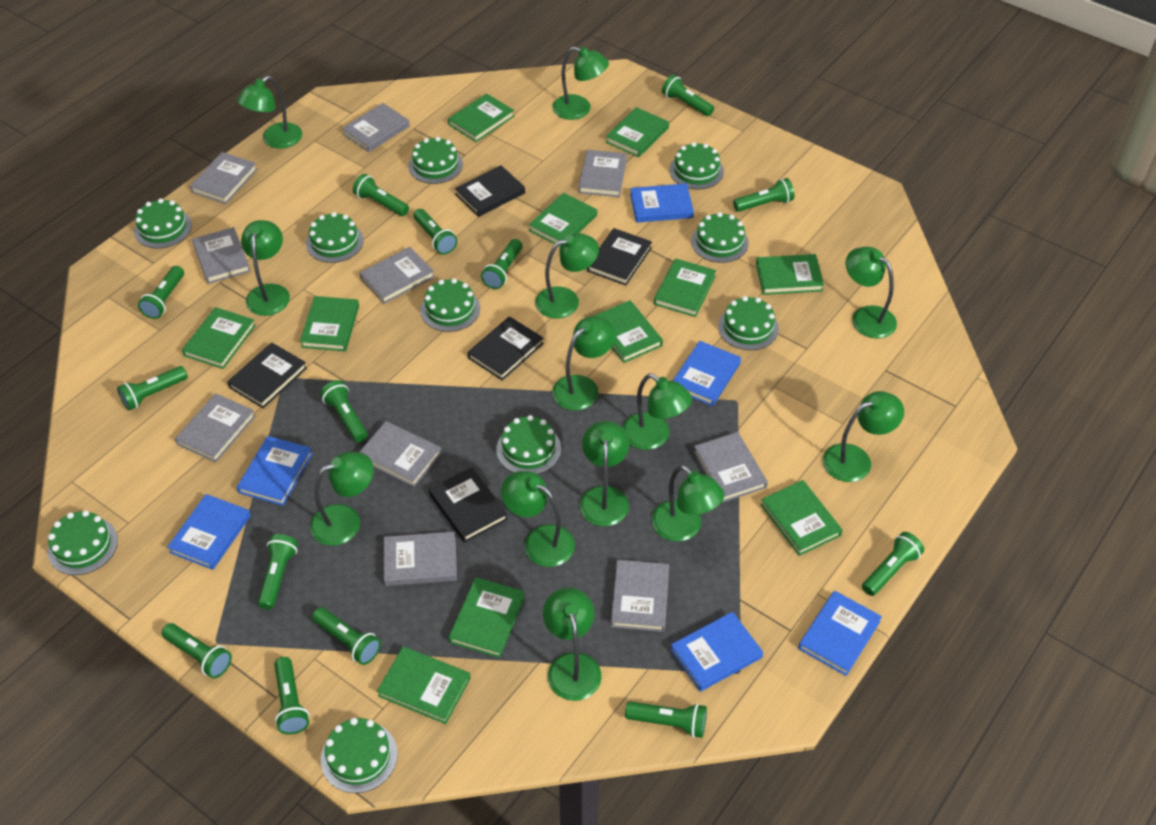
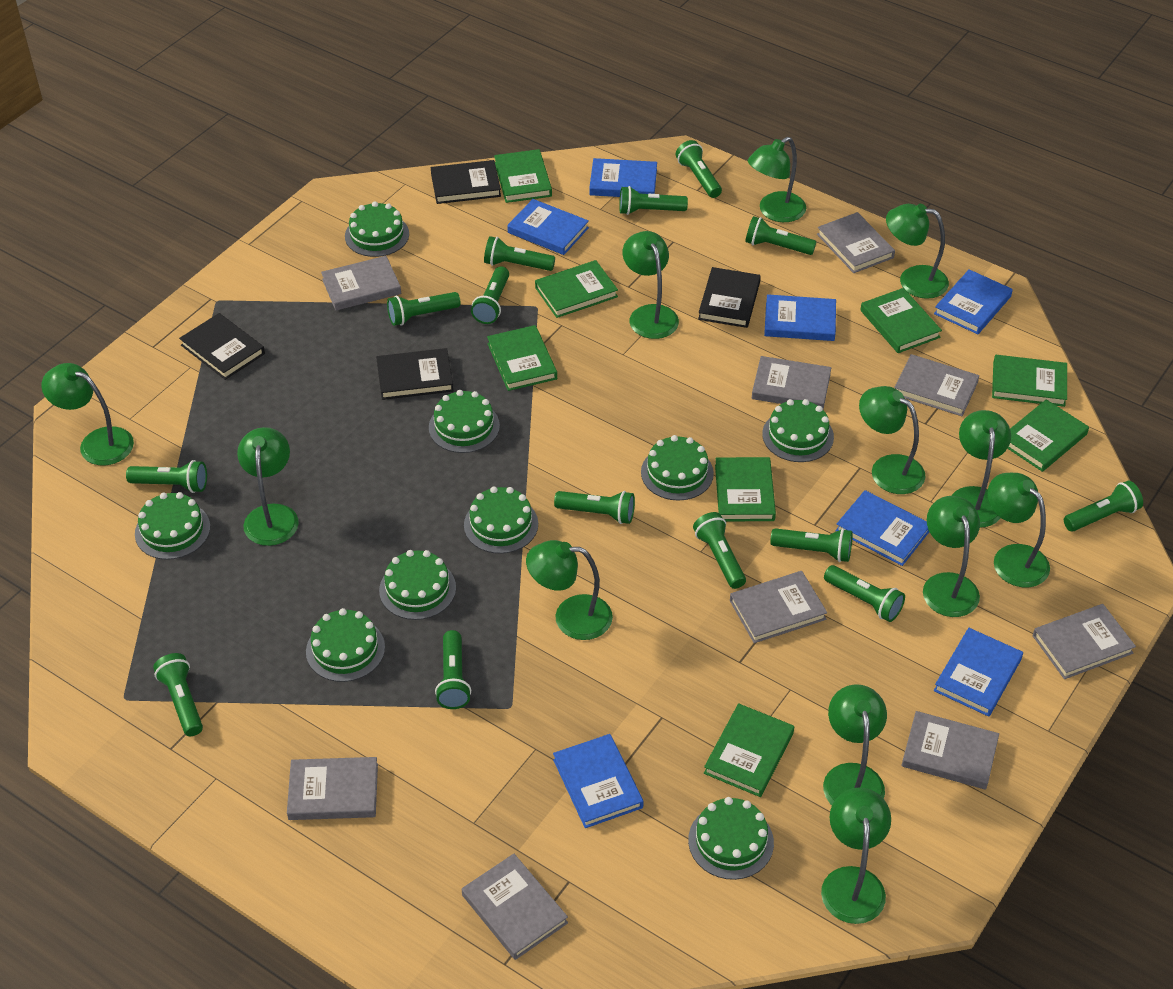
black book: 5 -> 4
blue book: 6 -> 7
green book: 11 -> 8
green cake: 10 -> 9
green lamp: 13 -> 12
grey book: 10 -> 9

